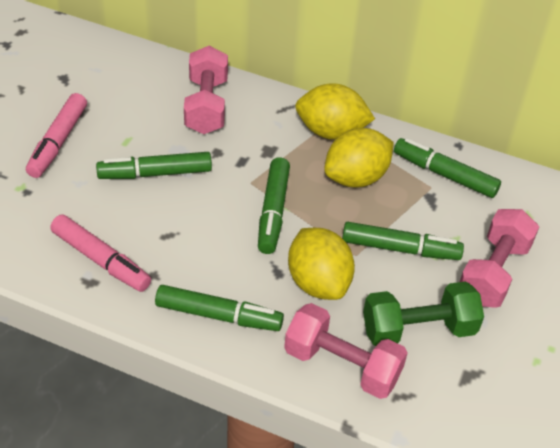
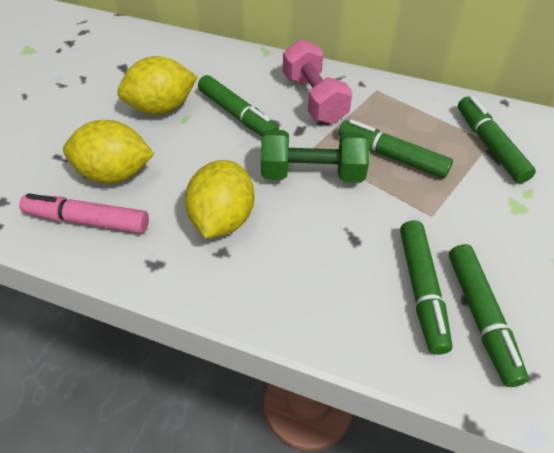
pink dumbbell: 3 -> 1
pink marker: 2 -> 1

